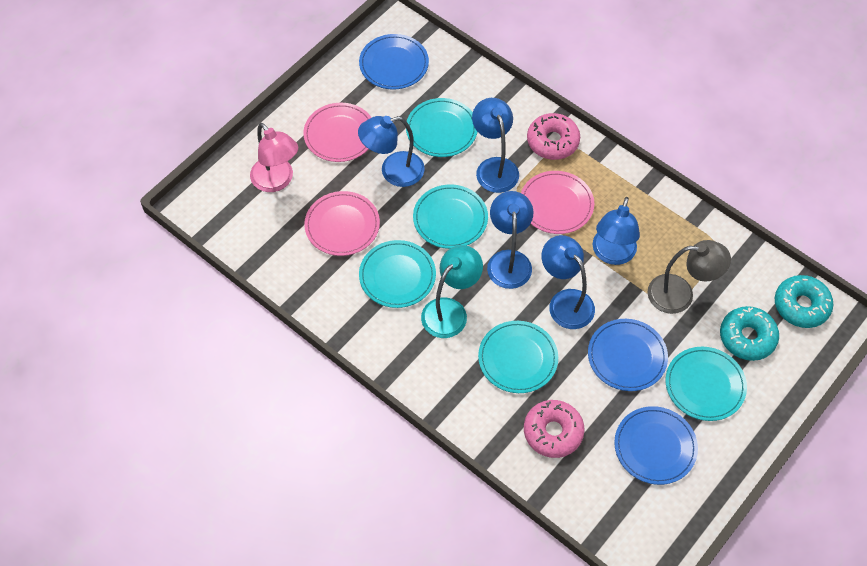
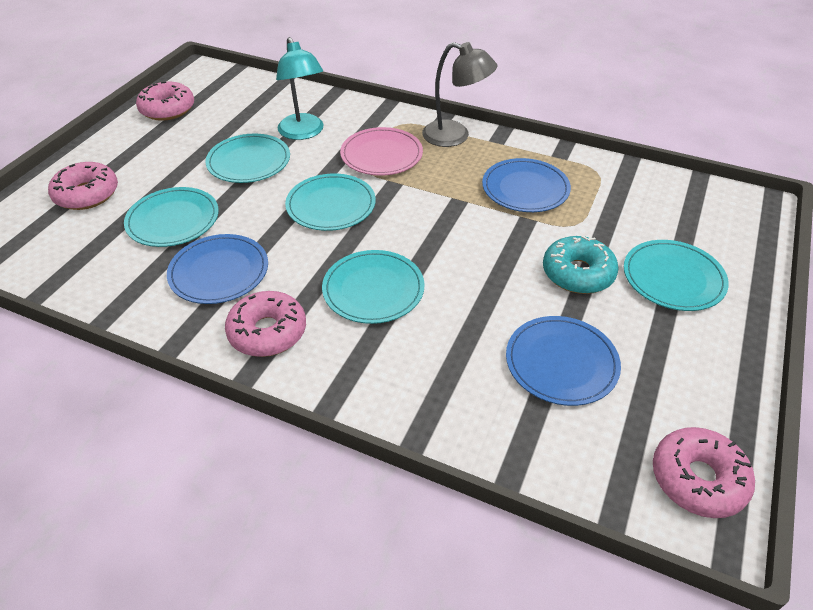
blue lamp: 5 -> 0
pink donut: 2 -> 4
pink lamp: 1 -> 0
pink plate: 3 -> 1
turquoise donut: 2 -> 1

